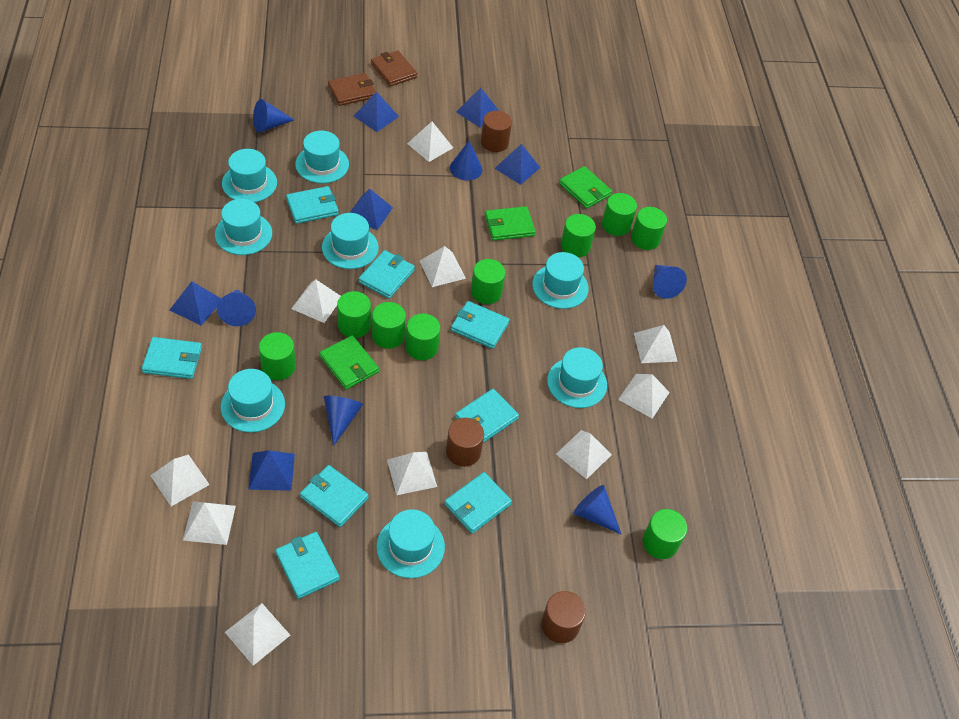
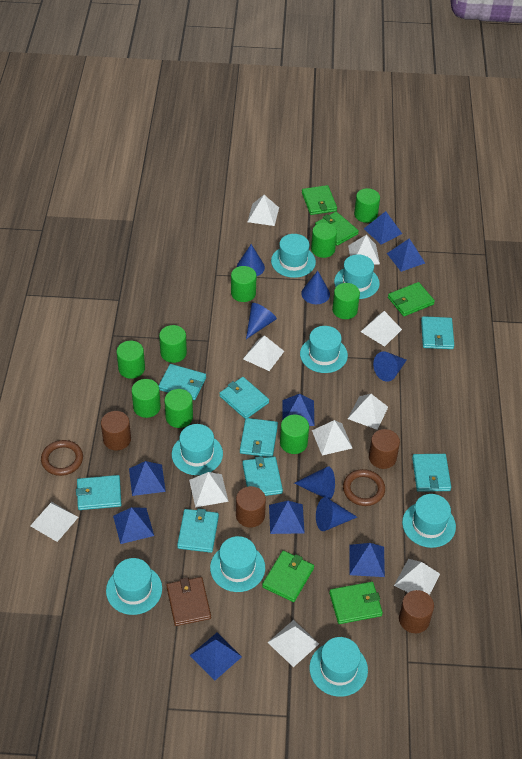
blue pyramid: 6 -> 8
brown cylinder: 3 -> 4
brown ring: 0 -> 2
brown wallet: 2 -> 1
green wallet: 3 -> 5

